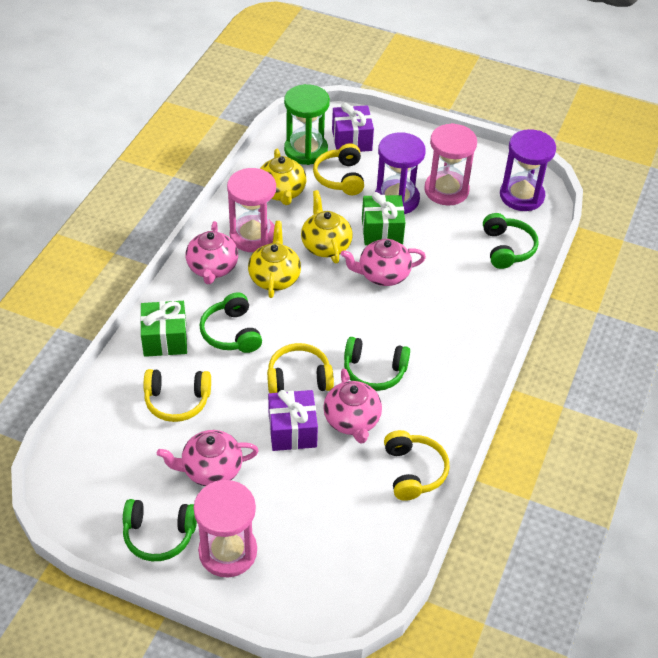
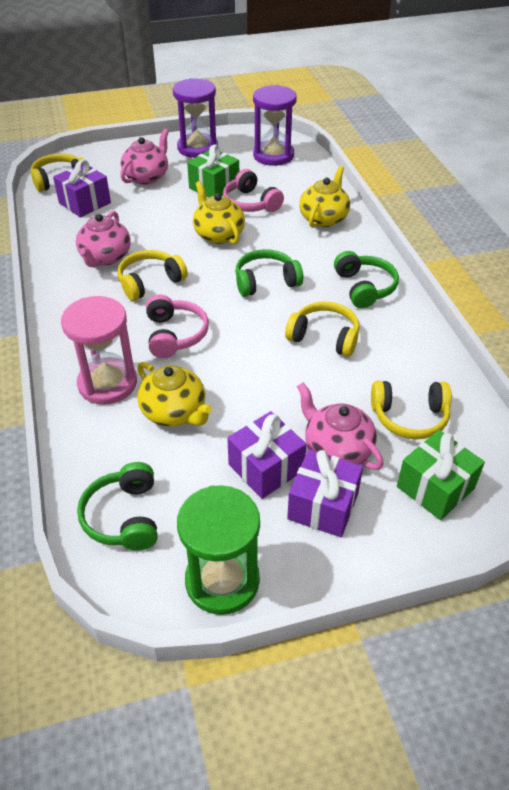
green headphones: 4 -> 3
pink headphones: 0 -> 2
pink hourglass: 3 -> 1
pink teapot: 4 -> 3
purple gift: 2 -> 3

